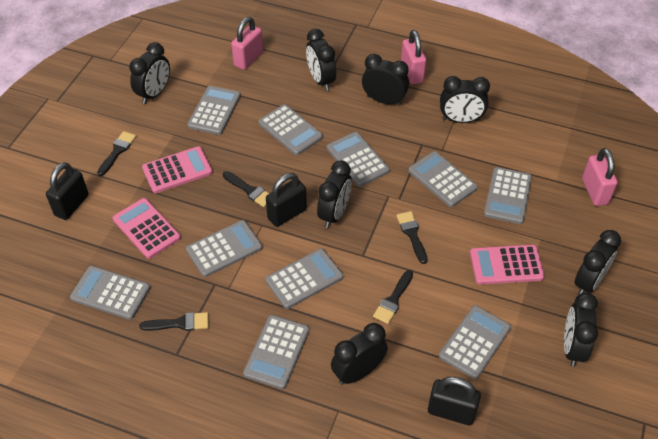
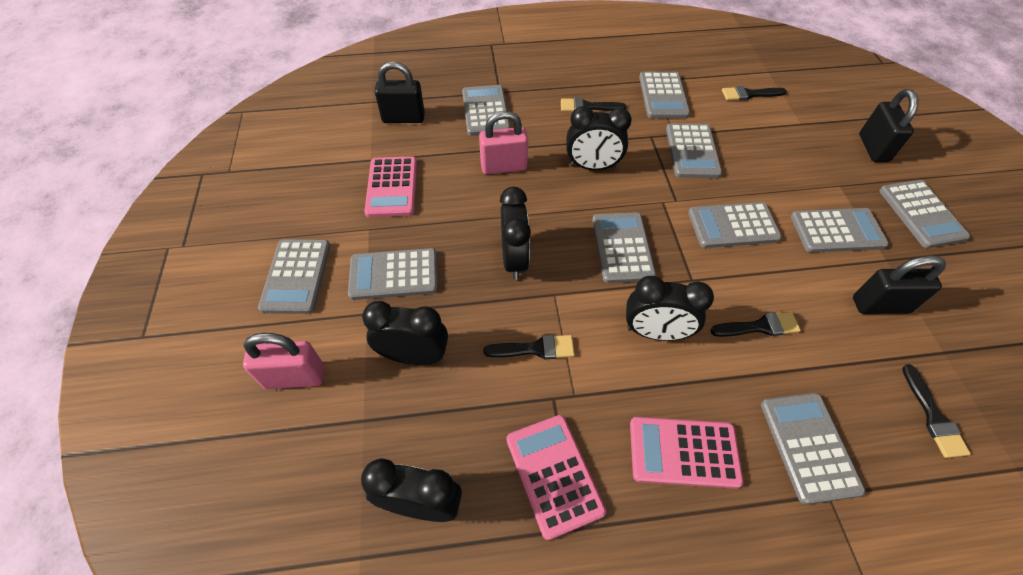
black clock: 8 -> 5
pink padlock: 3 -> 2

